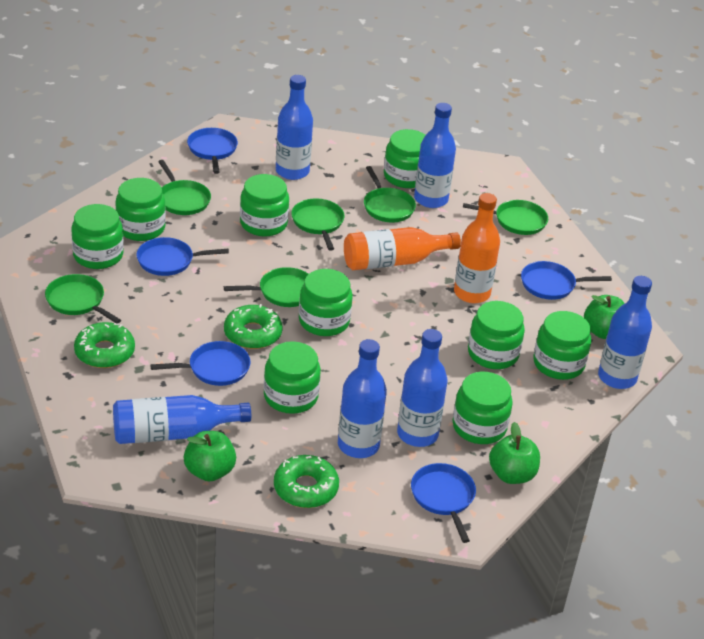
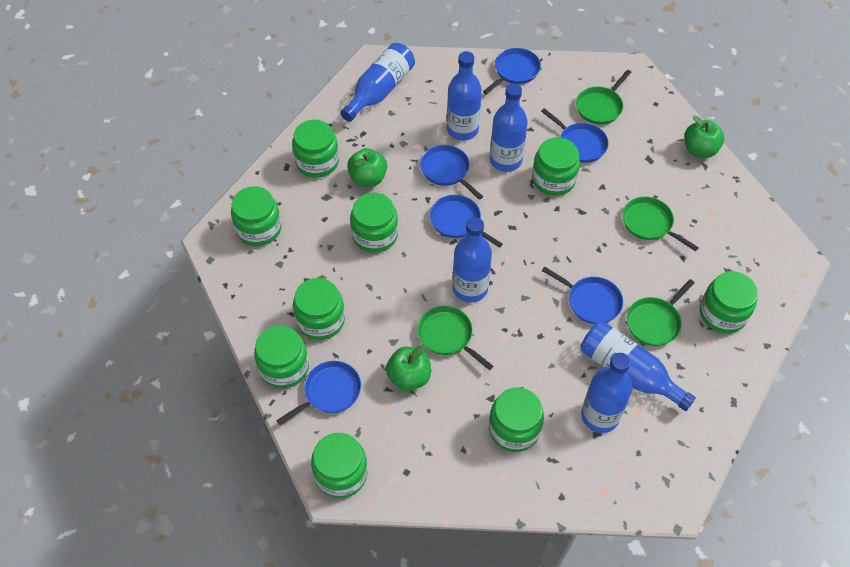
blue pan: 5 -> 6
green donut: 3 -> 0
green pan: 6 -> 4
orange bottle: 2 -> 0

